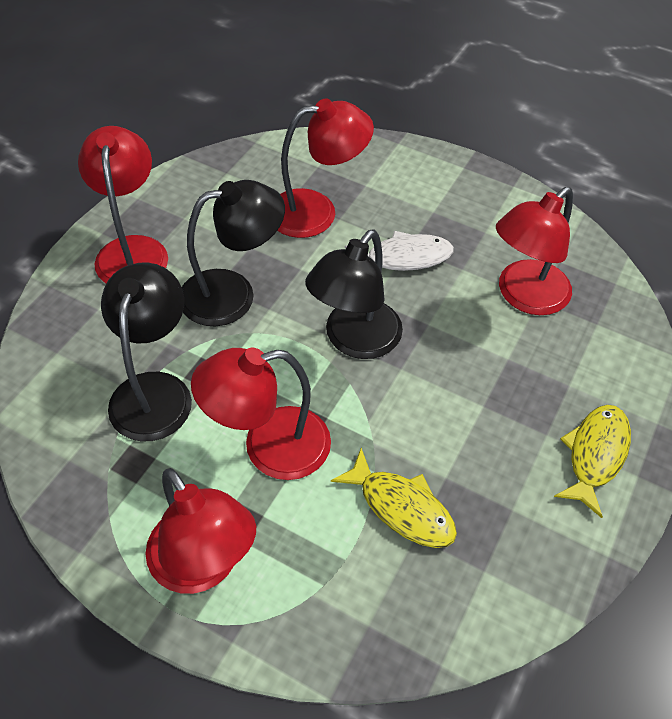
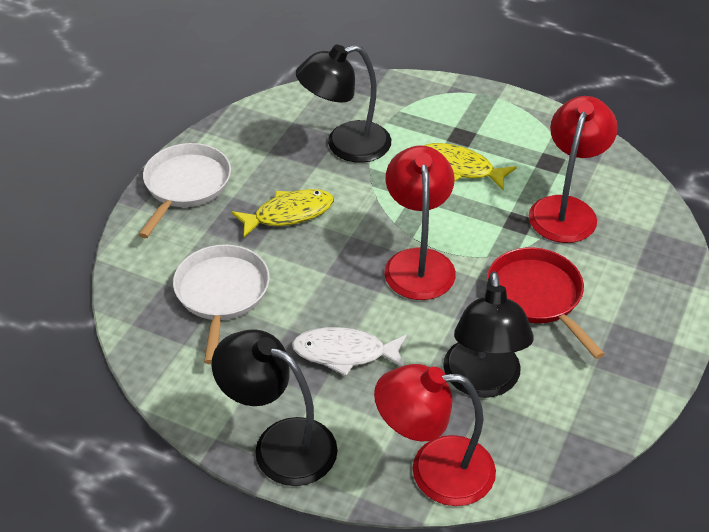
red lamp: 5 -> 3
red pan: 0 -> 1
white pan: 0 -> 2

